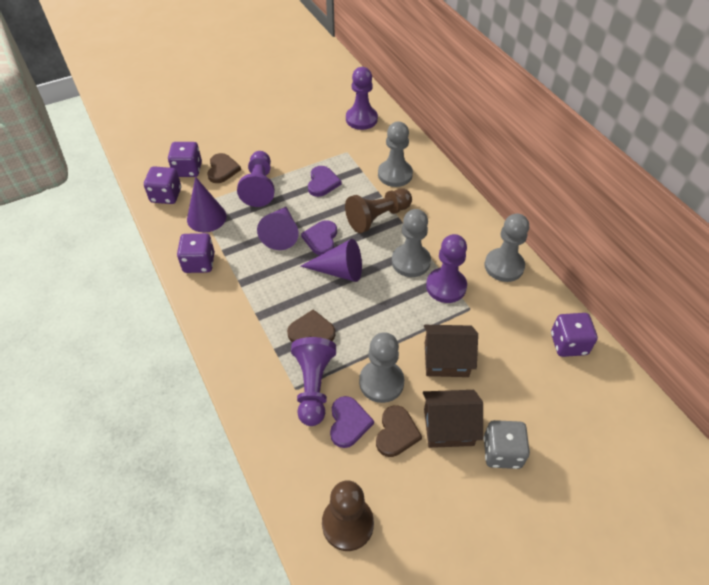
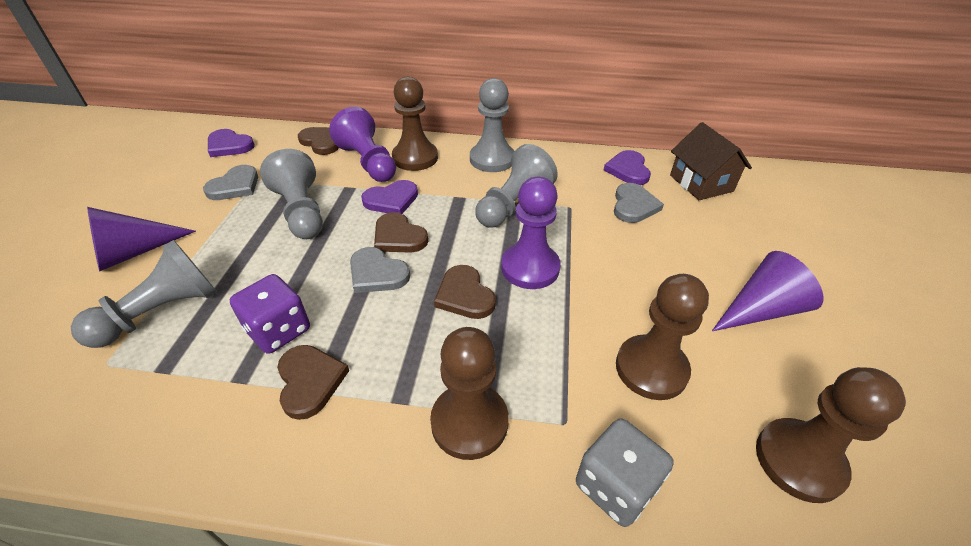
brown heart: 3 -> 4
brown house: 2 -> 1
brown pawn: 2 -> 4
grey heart: 0 -> 3
purple cone: 3 -> 2
purple dice: 4 -> 1
purple pawn: 4 -> 2

